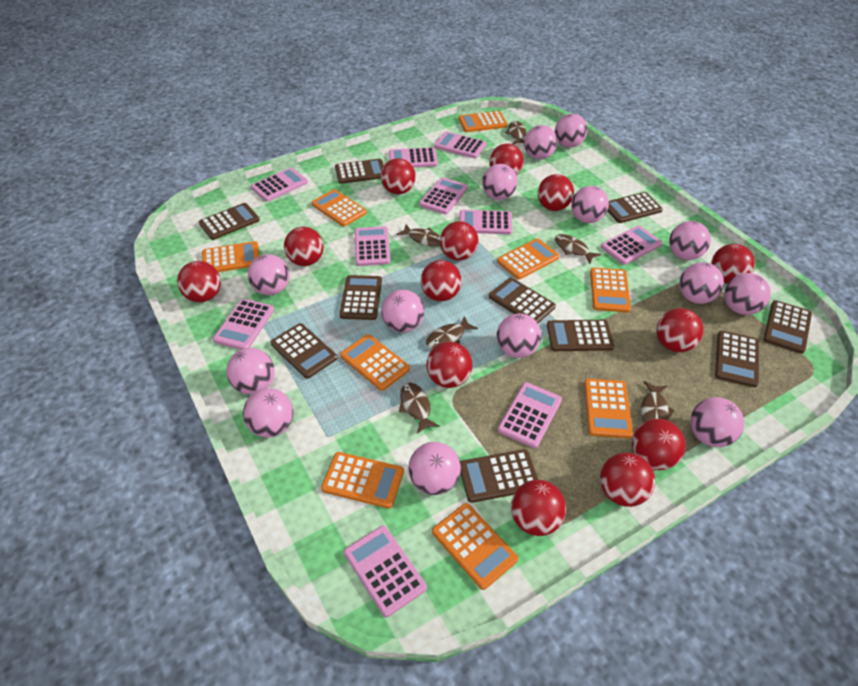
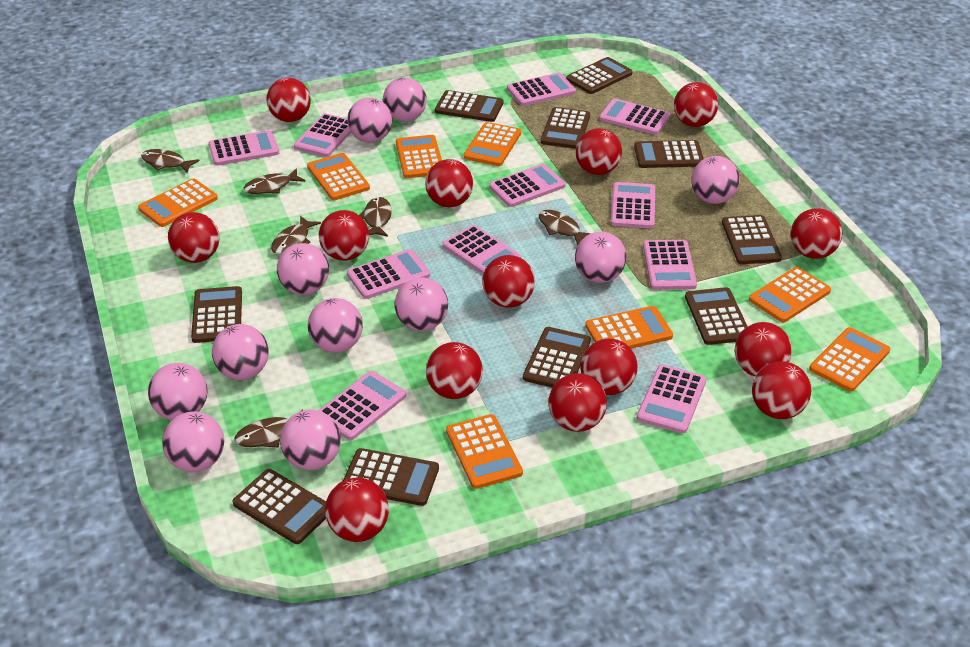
orange calculator: 9 -> 8
pink ball: 14 -> 11
pink calculator: 10 -> 11
red ball: 13 -> 14

